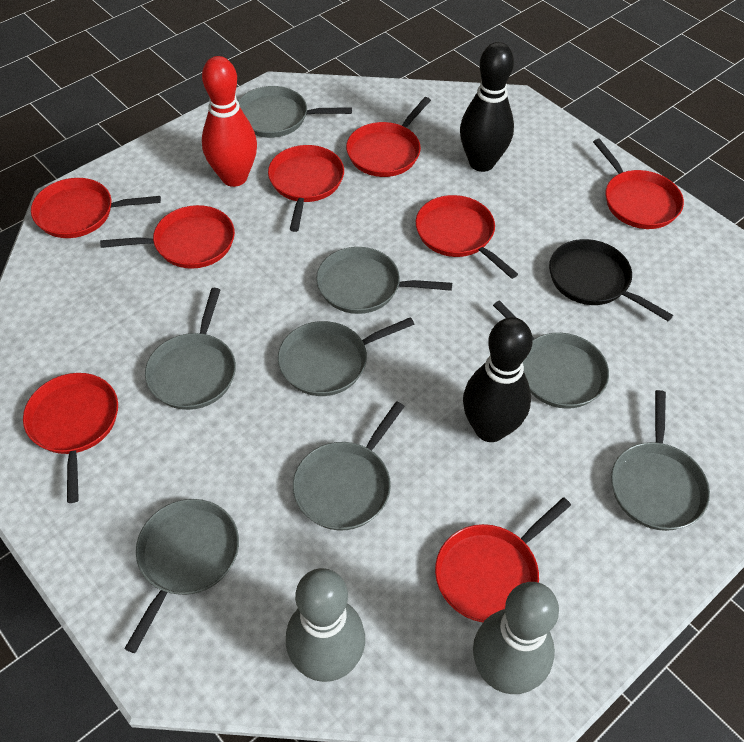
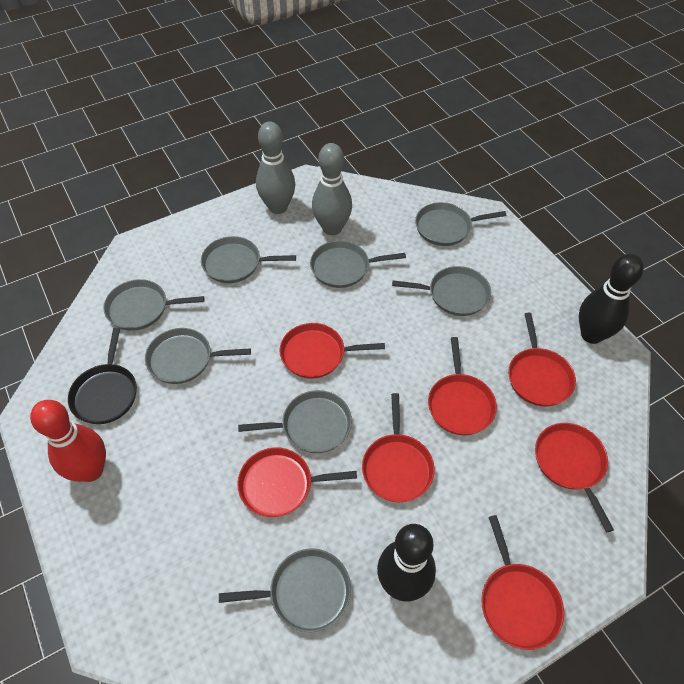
red pan: 8 -> 7

